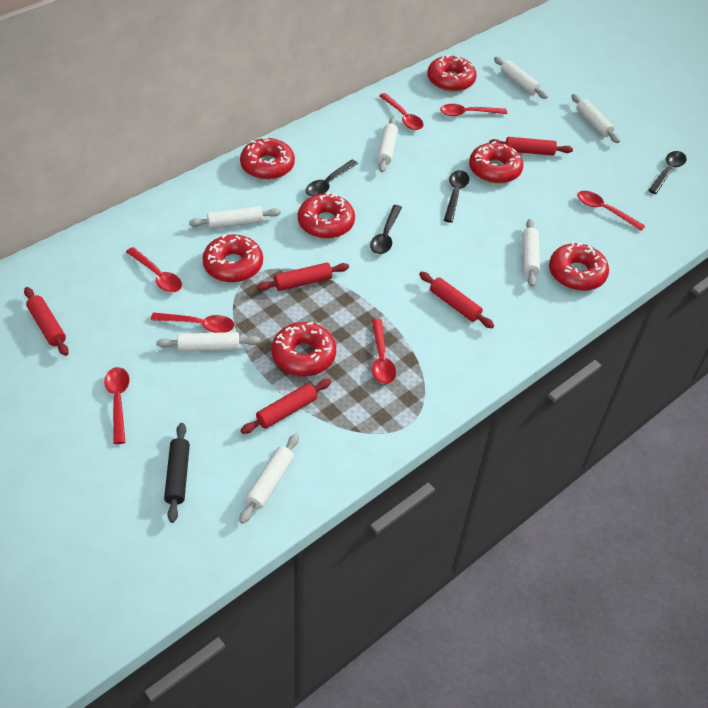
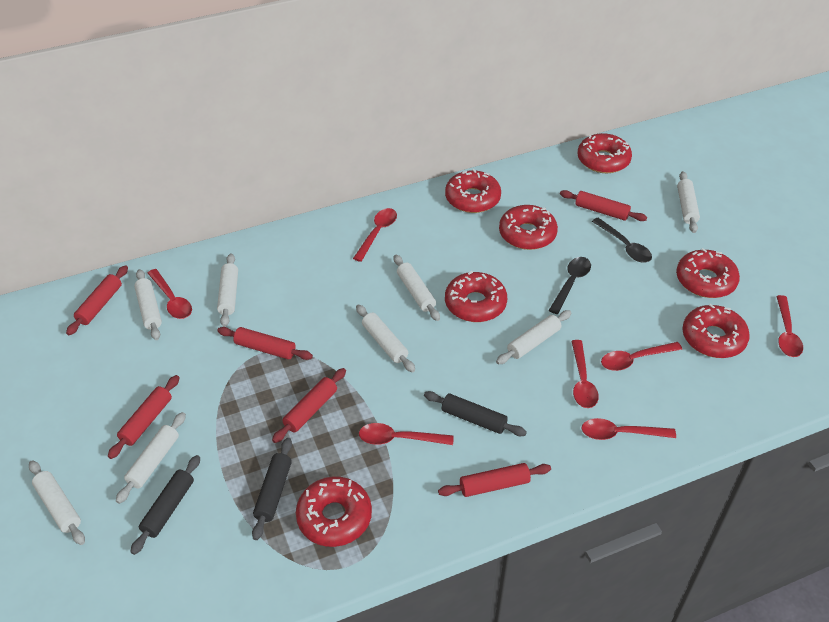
black rolling pin: 1 -> 3
black spoon: 4 -> 2
red rolling pin: 5 -> 6
white rolling pin: 7 -> 8

